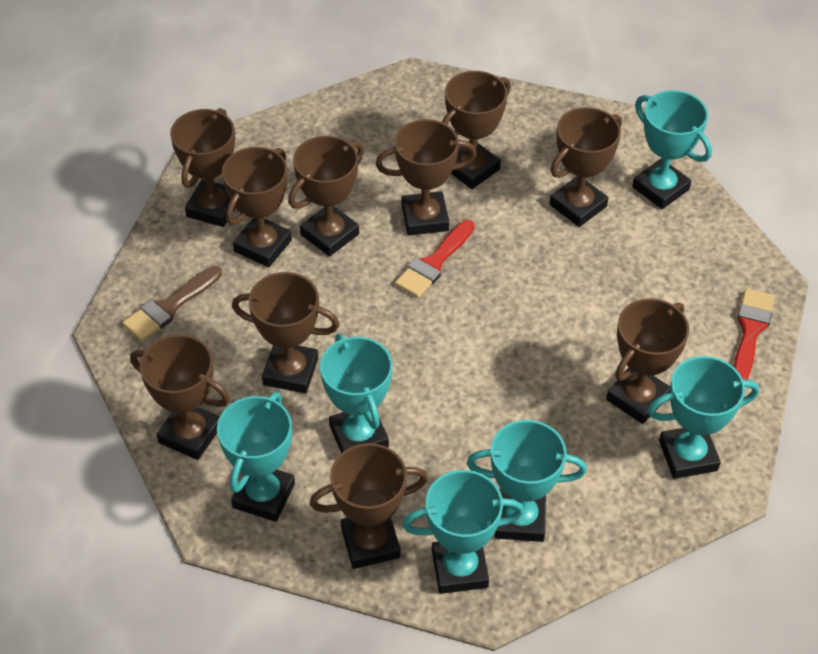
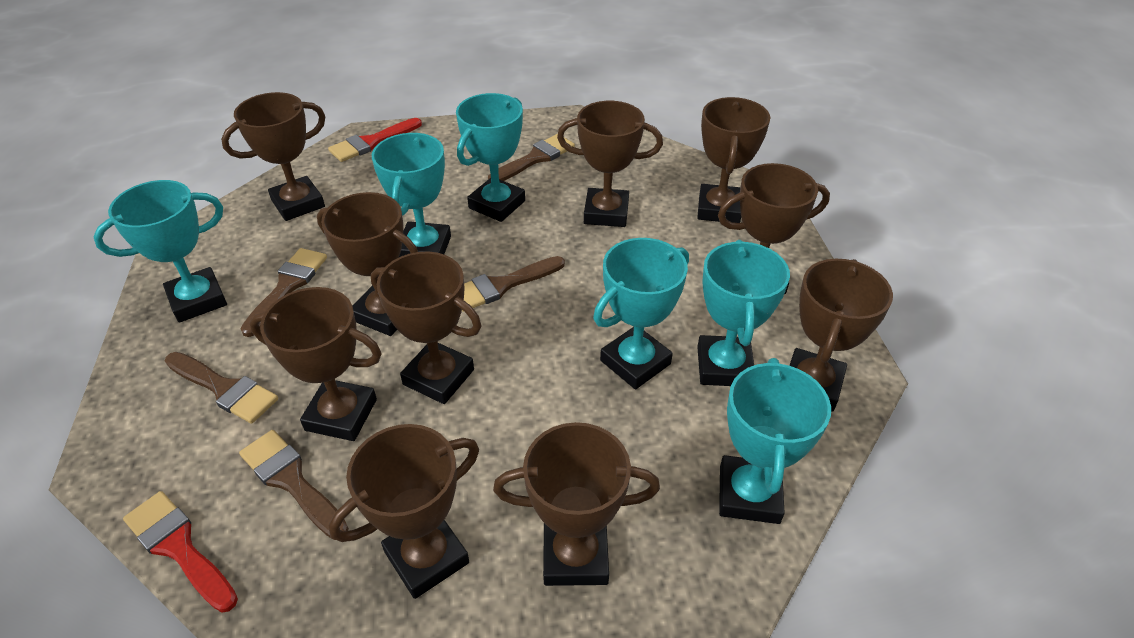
brown brush: 1 -> 5

